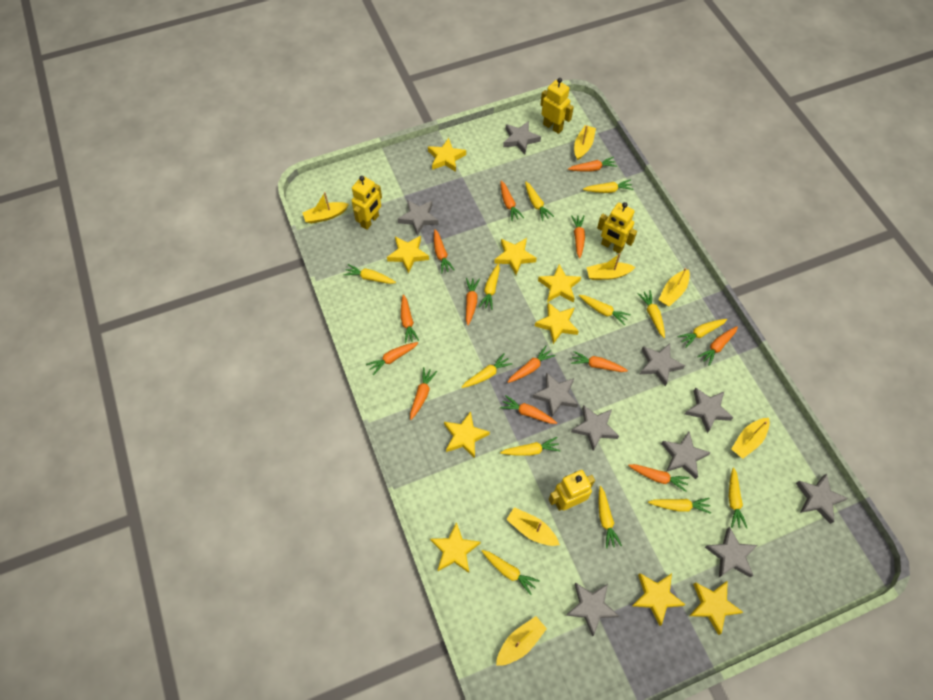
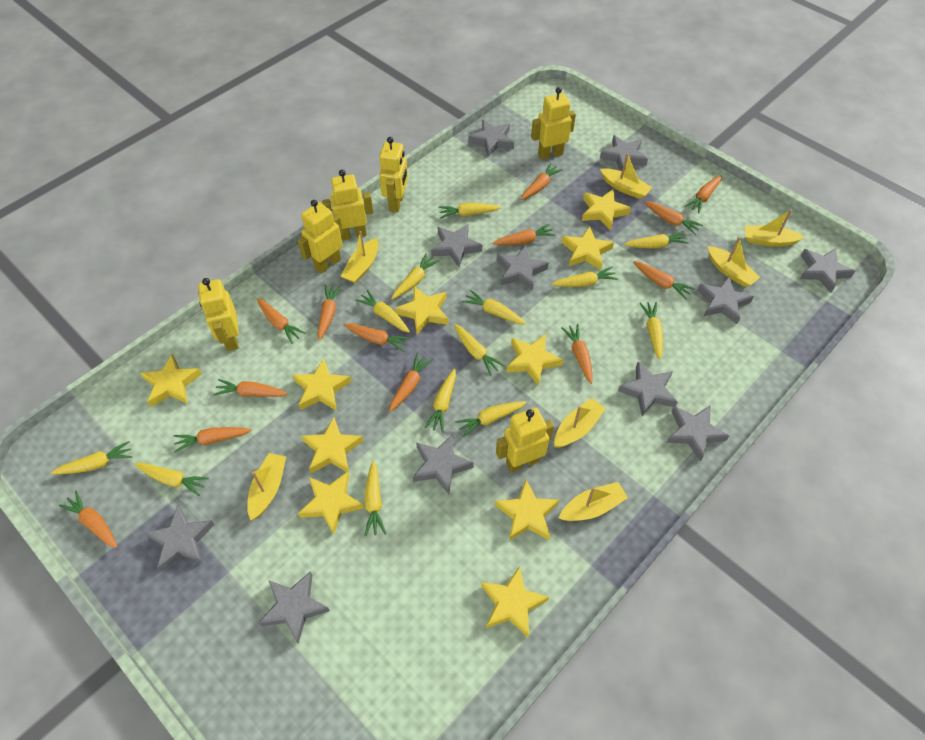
grey star: 10 -> 11
yellow robot: 4 -> 6
yellow star: 9 -> 10

